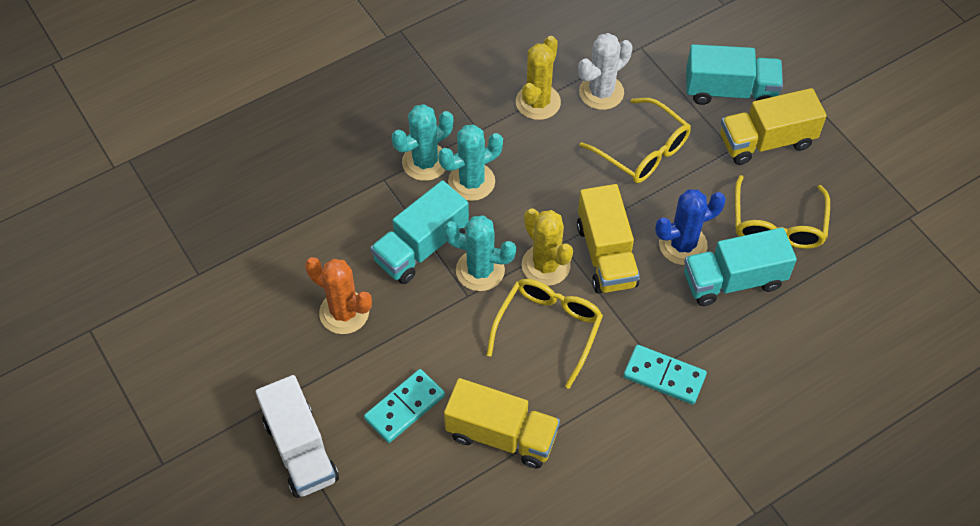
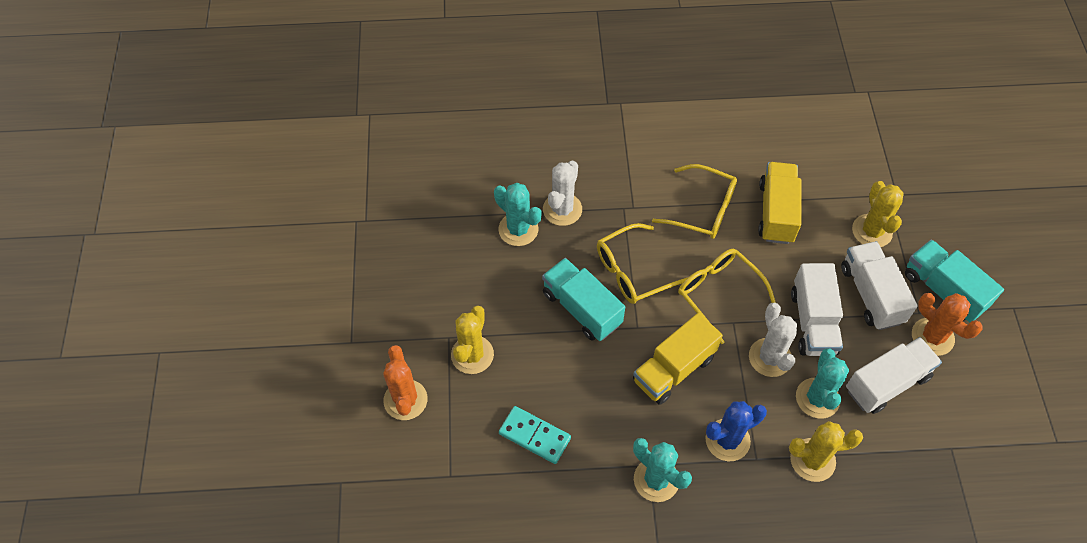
orange cactus: 1 -> 2
turquoise domino: 2 -> 1
turquoise truck: 3 -> 2
white cactus: 1 -> 2
white truck: 1 -> 3
yellow cactus: 2 -> 3
yellow truck: 3 -> 2

